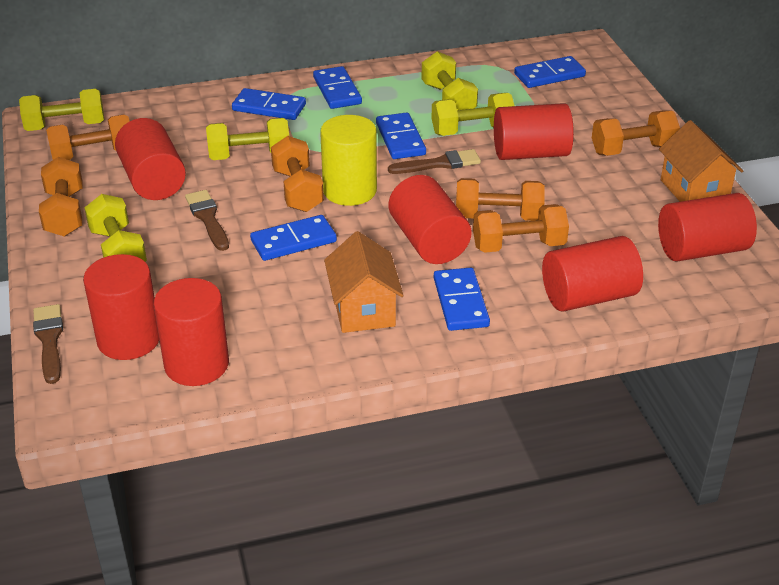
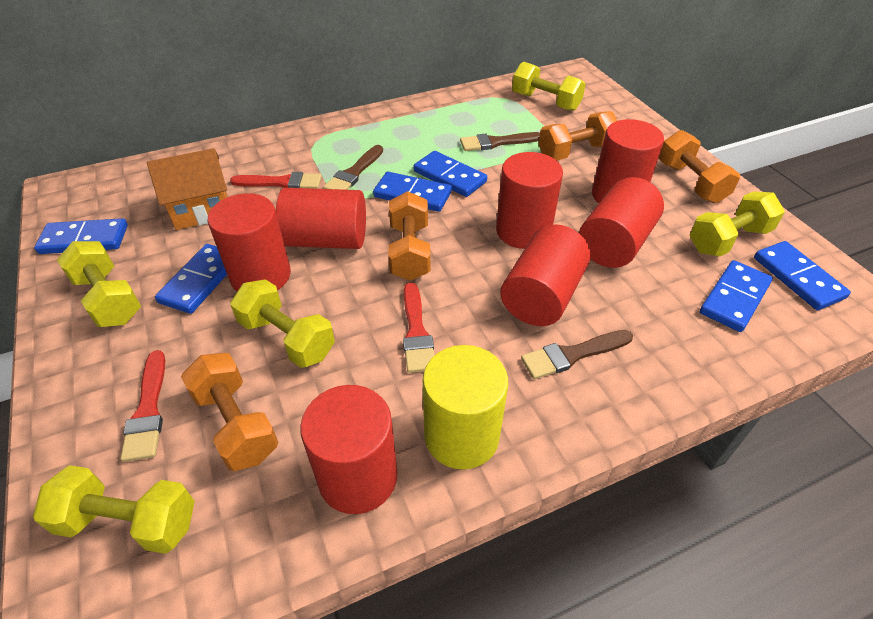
orange dumbbell: 6 -> 4
orange house: 2 -> 1
red brush: 0 -> 3

